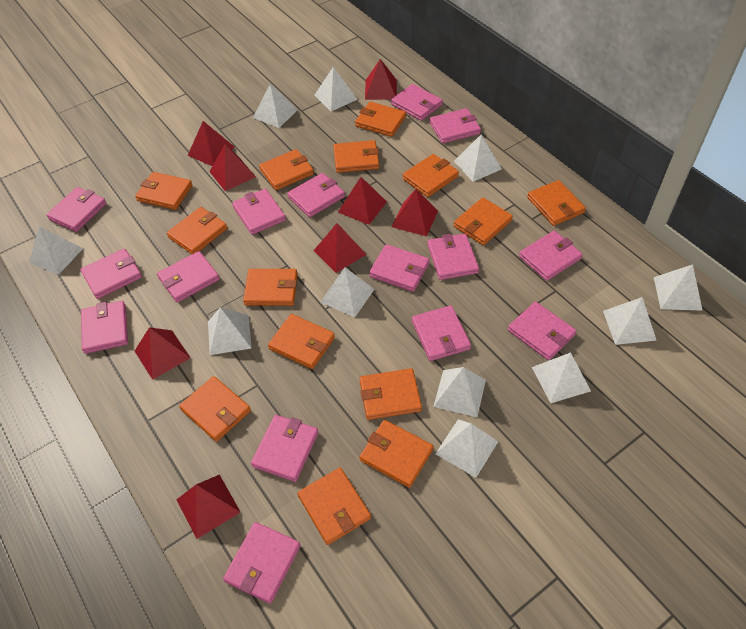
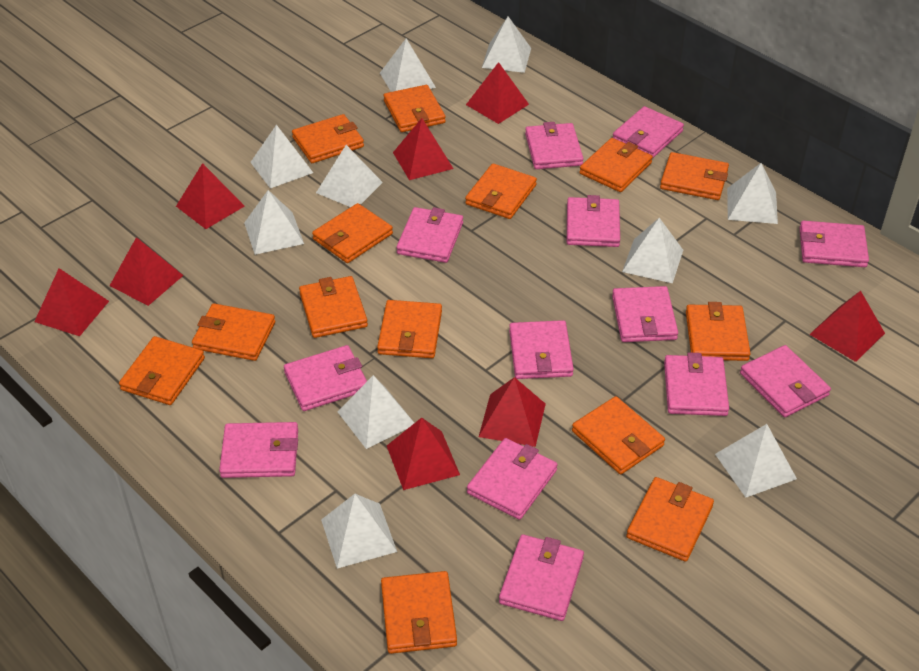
pink wallet: 15 -> 13
white pyramid: 11 -> 10

